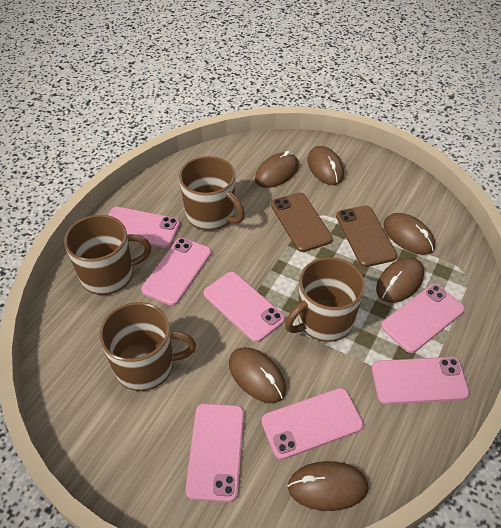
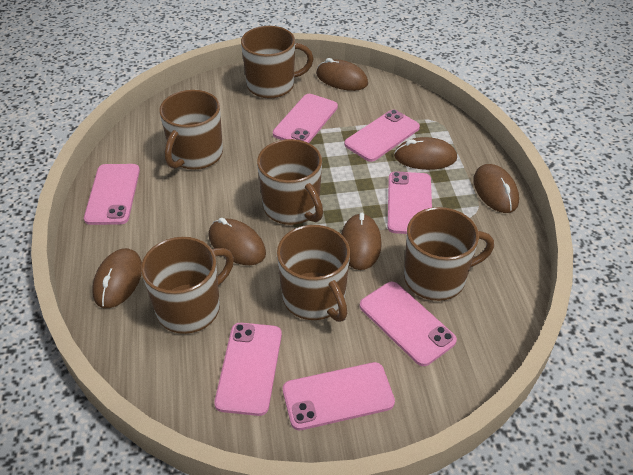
brown mug: 4 -> 6
brown phone: 2 -> 0

